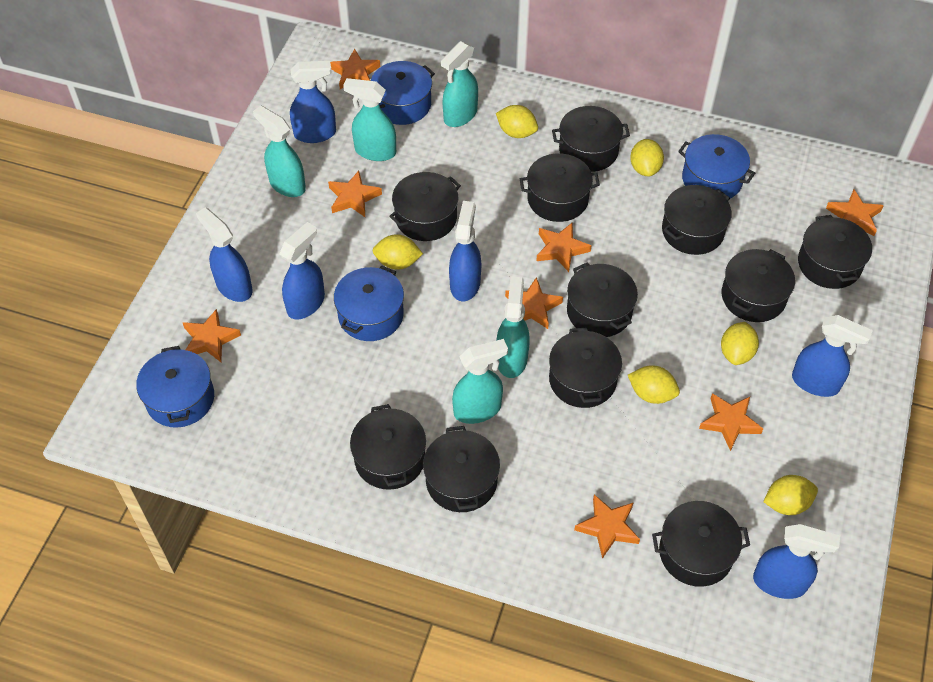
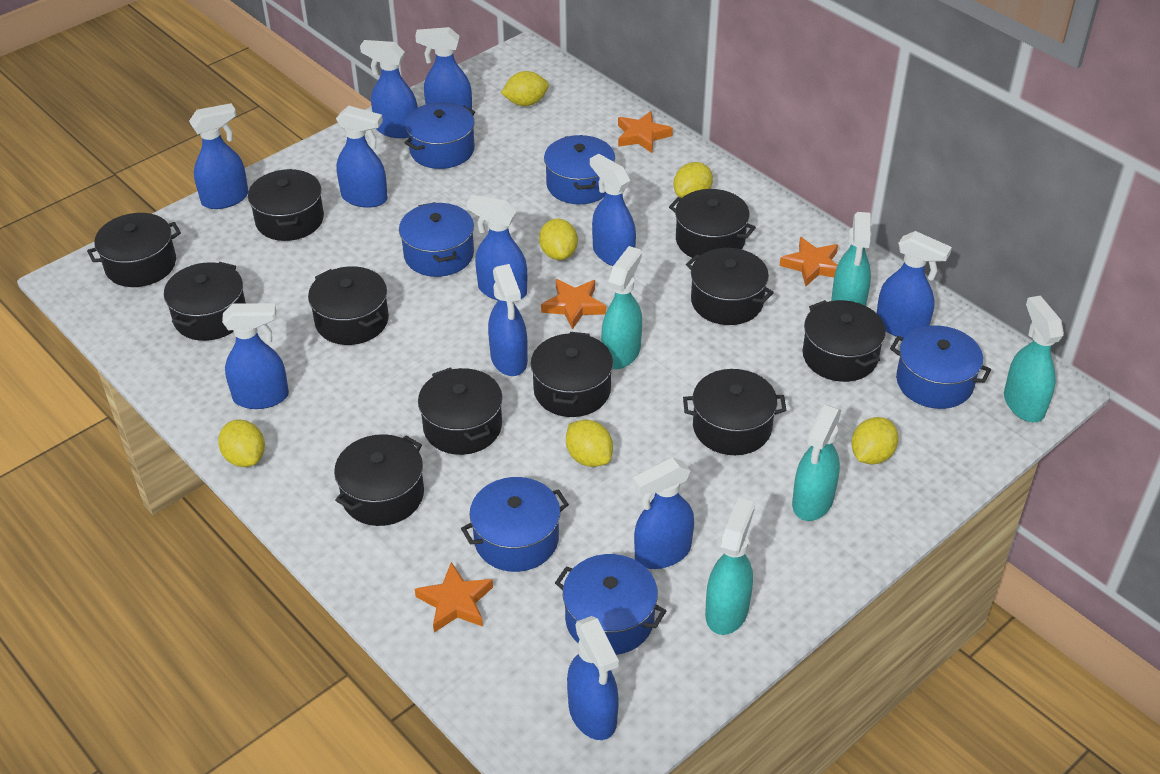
blue pot: 4 -> 6
blue spray bottle: 6 -> 11
orange star: 8 -> 4

